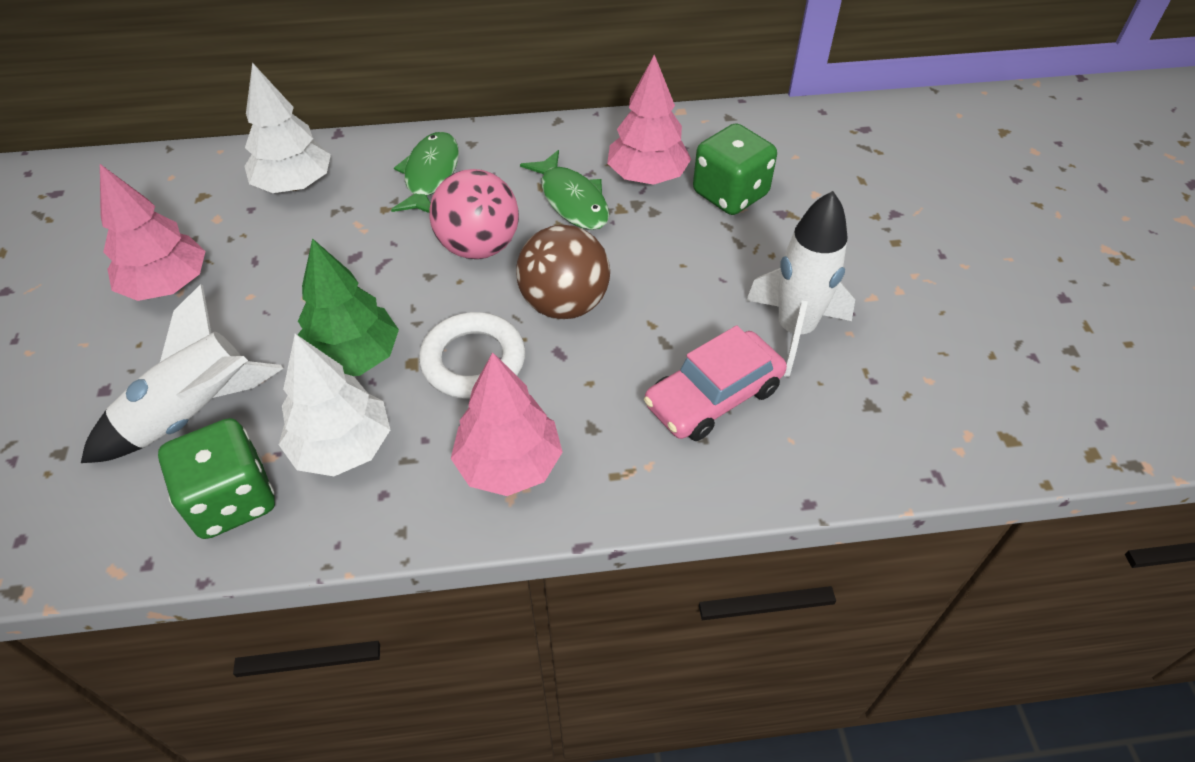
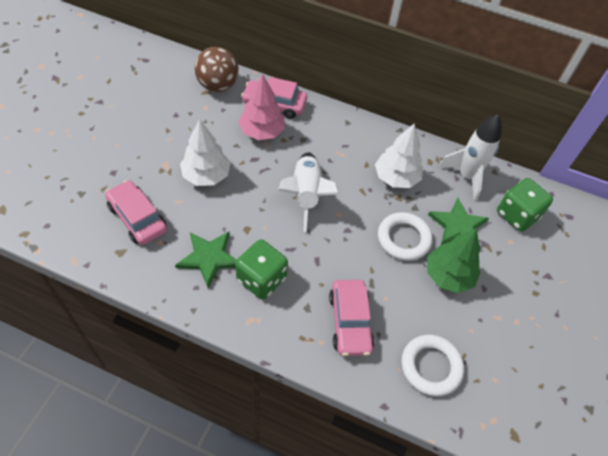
green fish: 2 -> 0
green star: 0 -> 2
pink ball: 1 -> 0
pink car: 1 -> 3
pink tree: 3 -> 1
white ring: 1 -> 2

